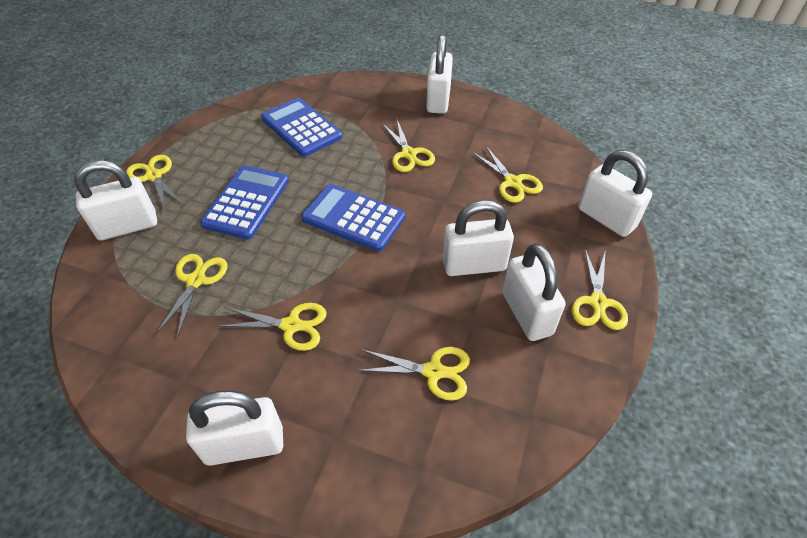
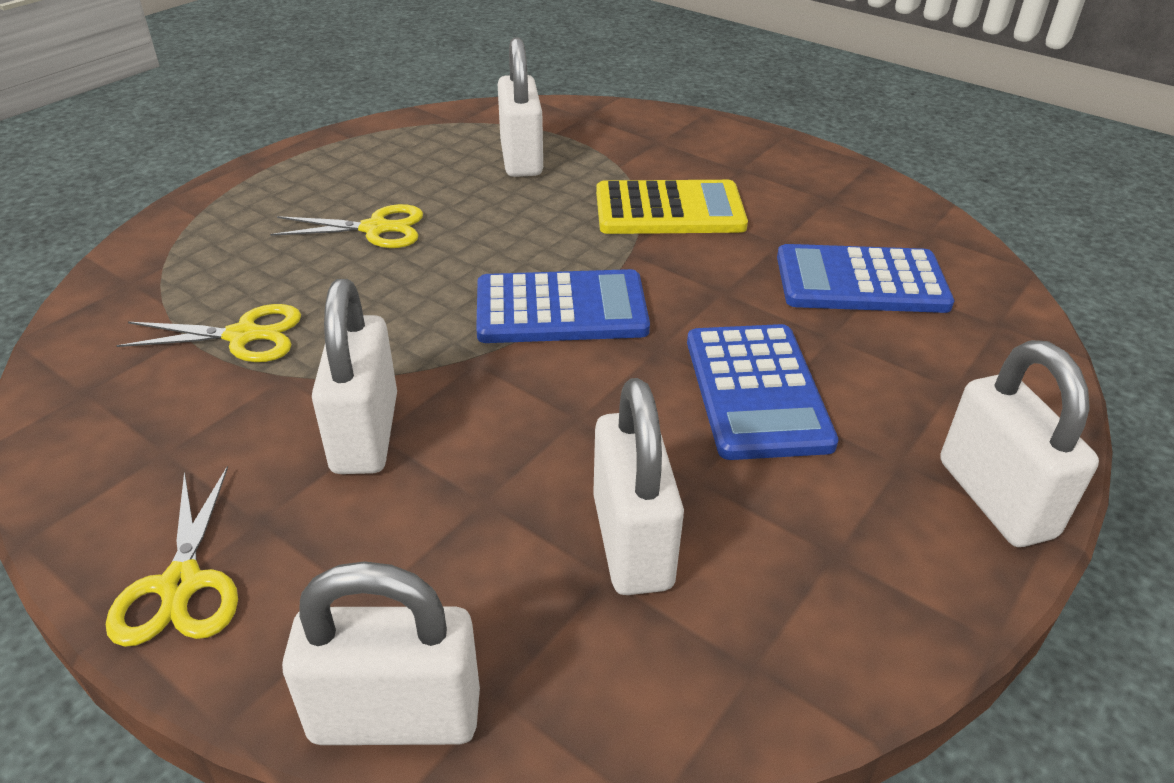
white padlock: 6 -> 5
yellow calculator: 0 -> 1
yellow scissors: 7 -> 3

